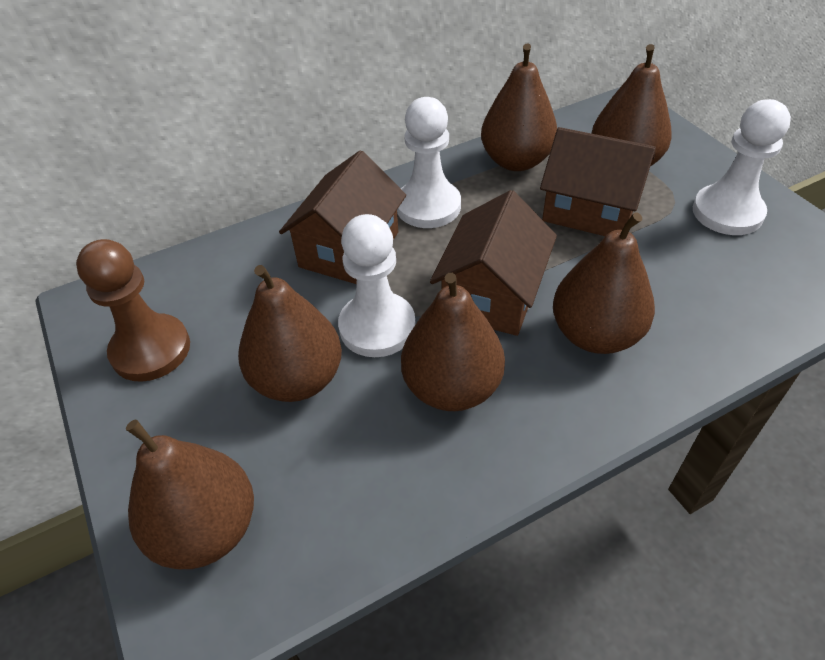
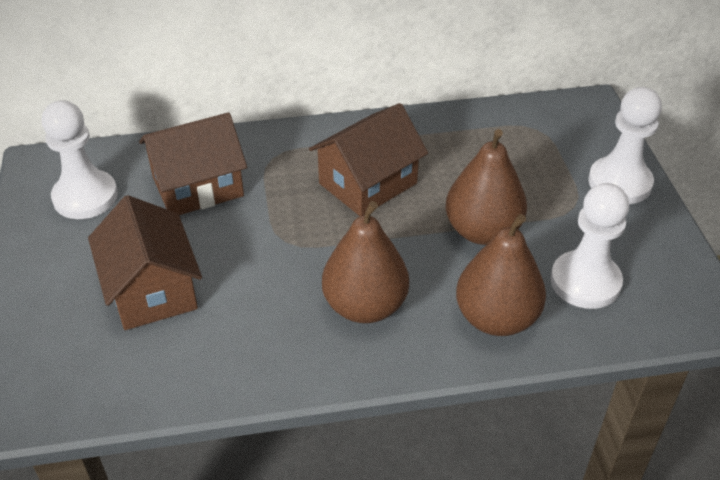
brown pawn: 1 -> 0
brown pear: 6 -> 3

